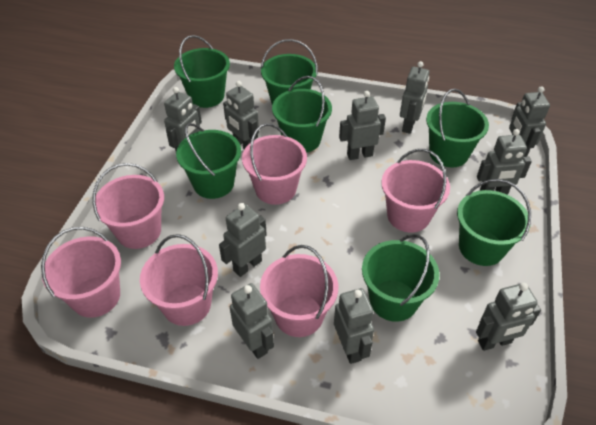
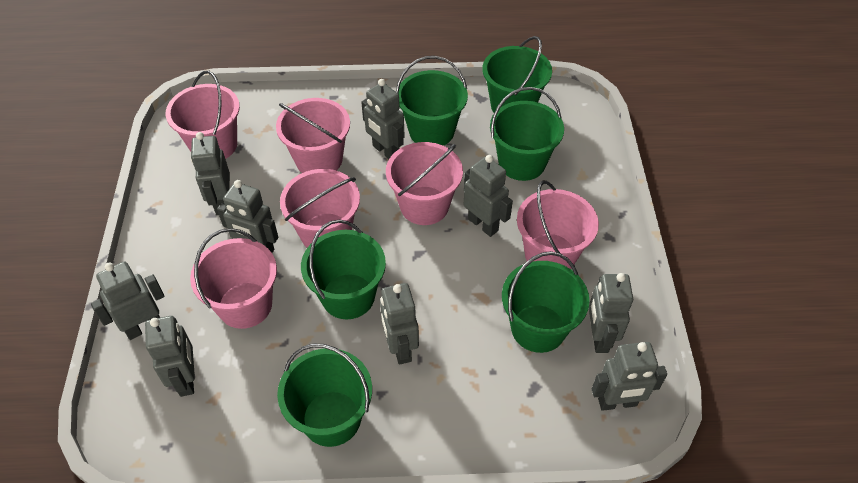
green bucket: 7 -> 6
grey robot: 10 -> 9

